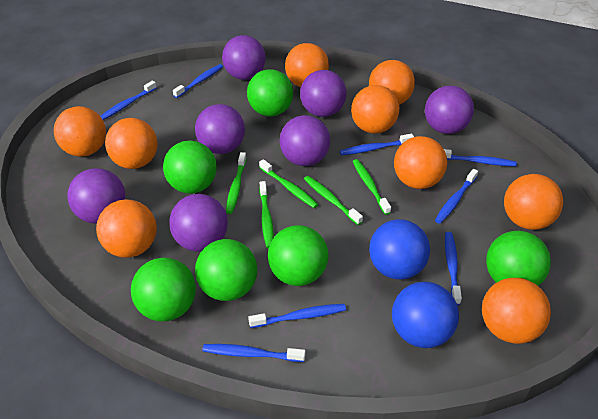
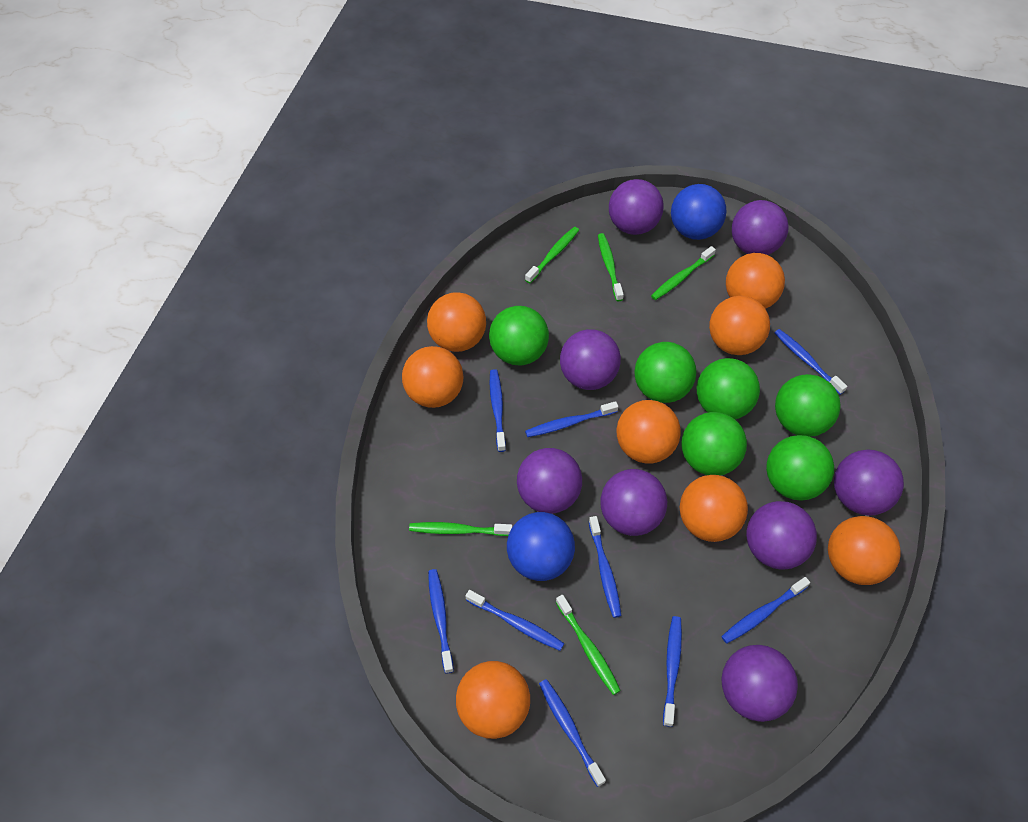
blue toothbrush: 8 -> 9
orange ball: 9 -> 8
purple ball: 7 -> 8

